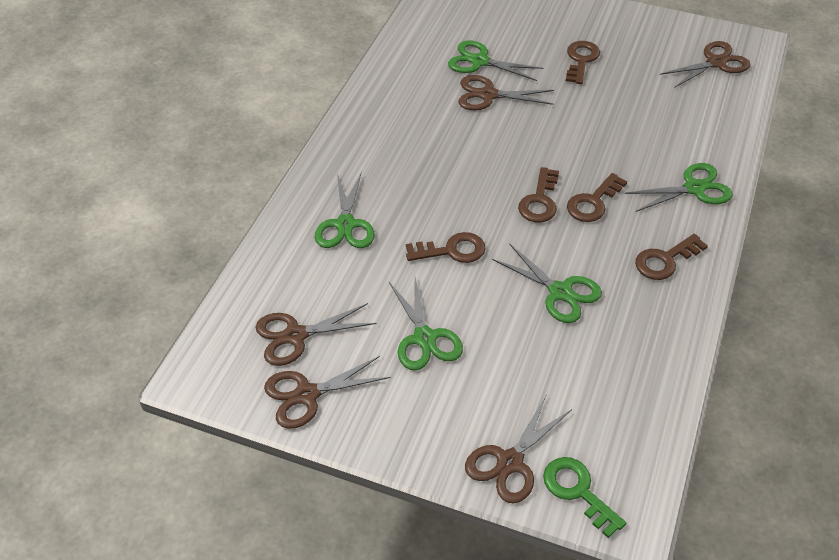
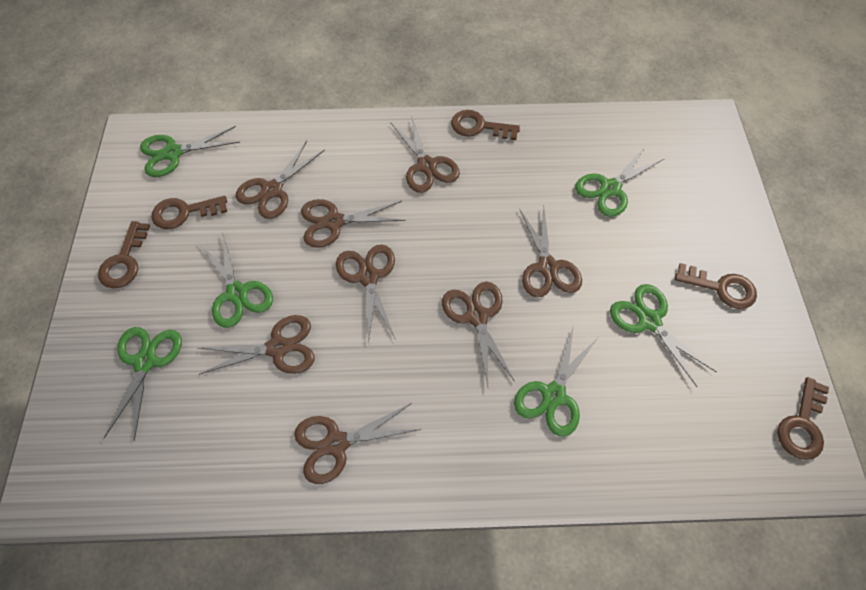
brown scissors: 5 -> 8
green key: 1 -> 0
green scissors: 5 -> 6

